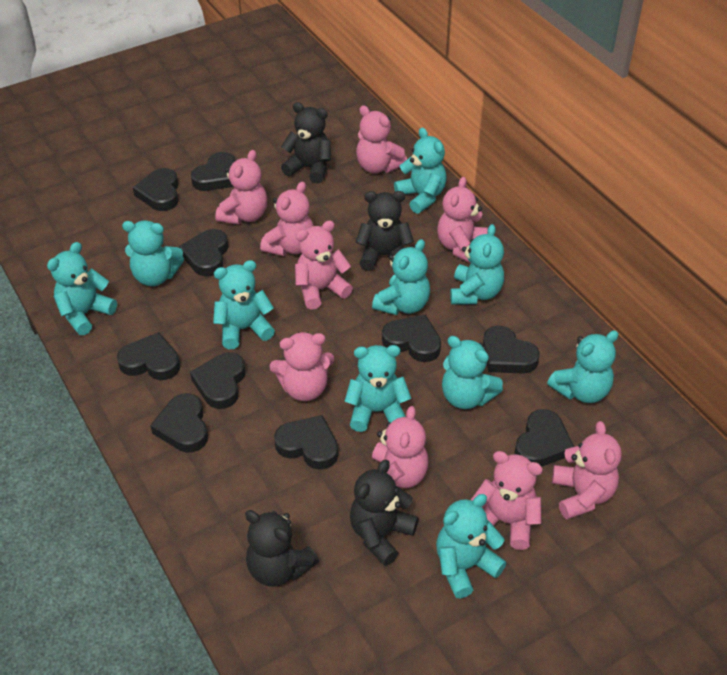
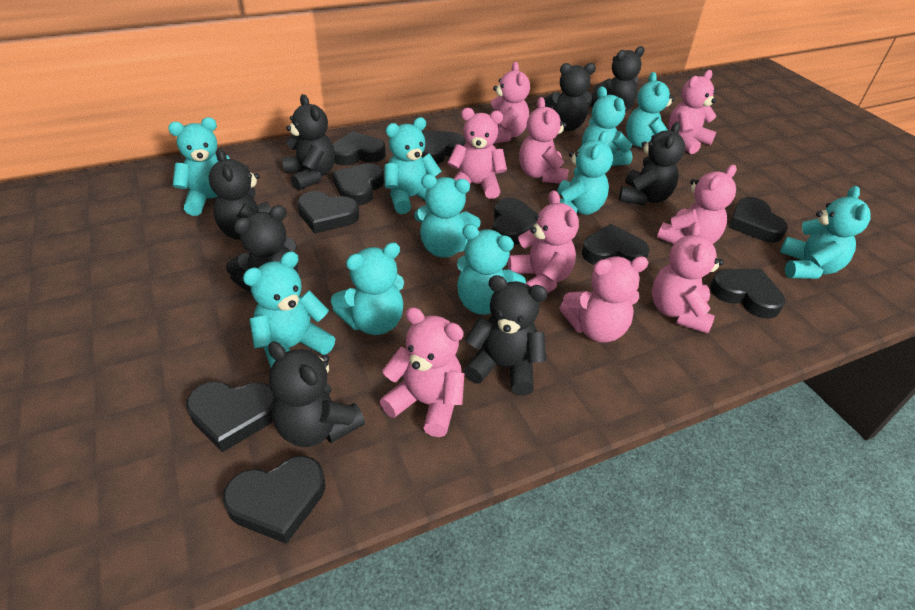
black teddy bear: 4 -> 8

